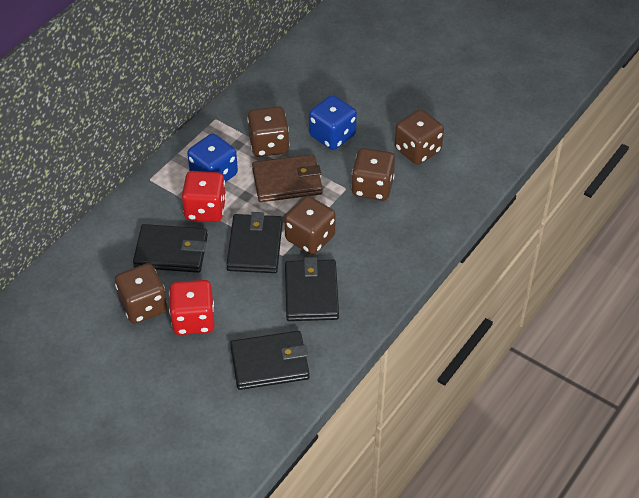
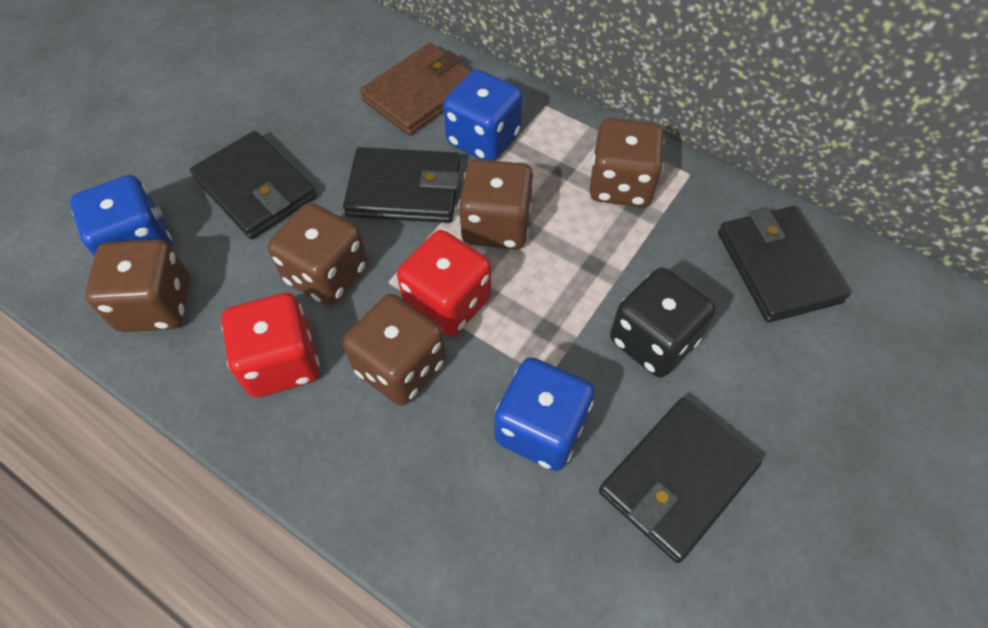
black dice: 0 -> 1
blue dice: 2 -> 3

